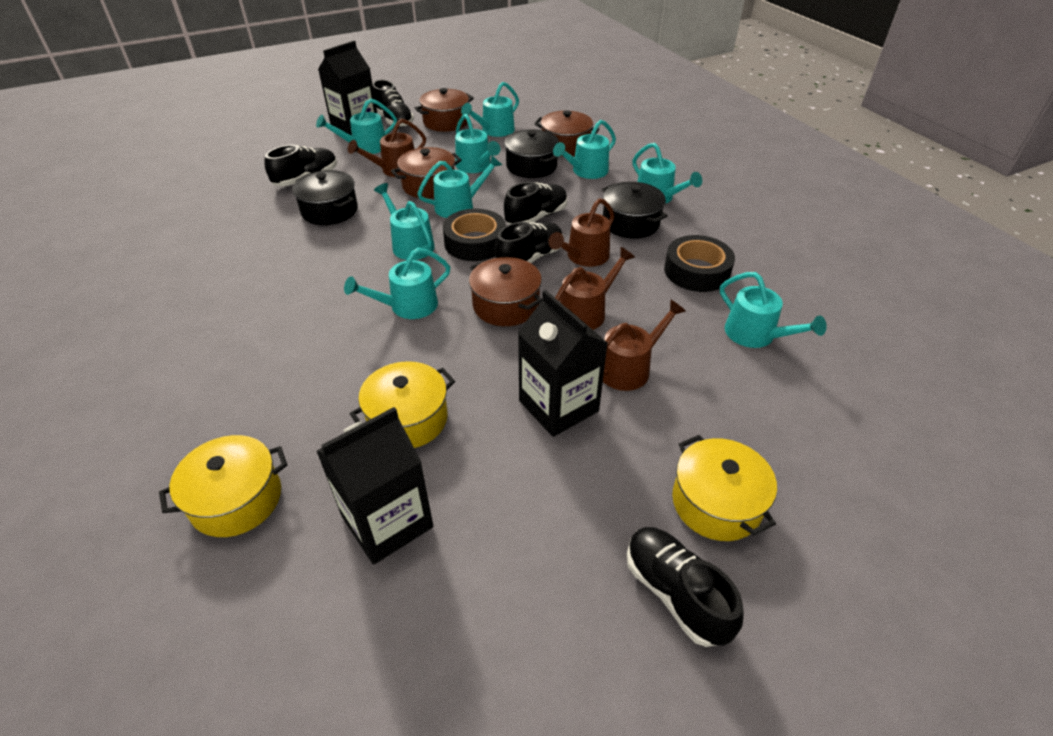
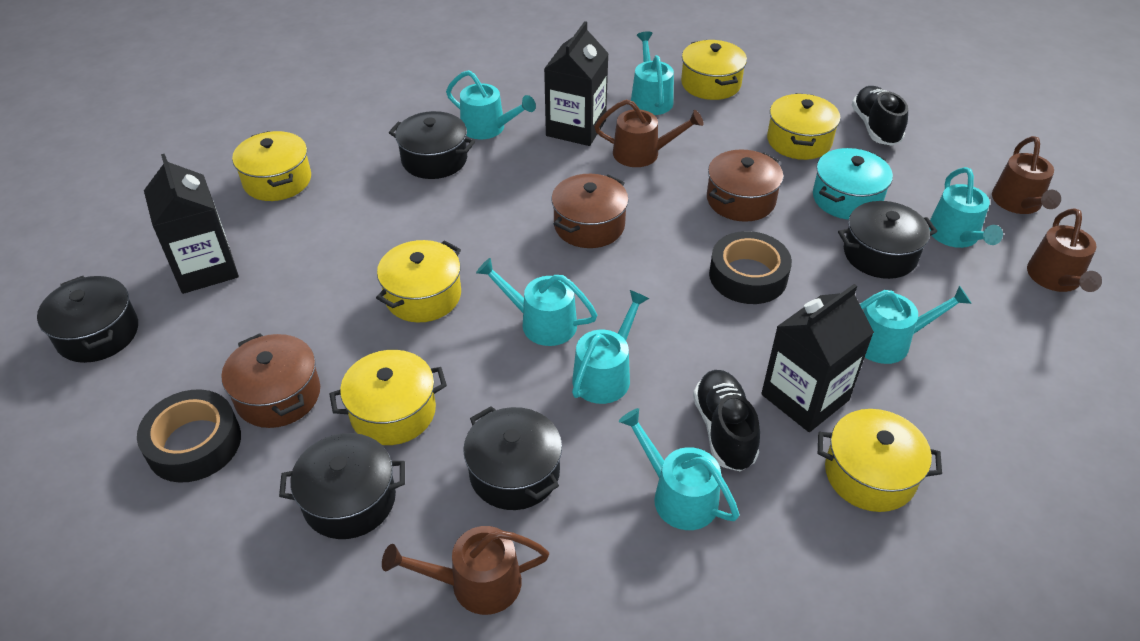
black pot: 3 -> 5
black shoe: 5 -> 2
brown pot: 4 -> 3
turquoise pot: 0 -> 1
turquoise watering can: 9 -> 7
yellow pot: 3 -> 6

